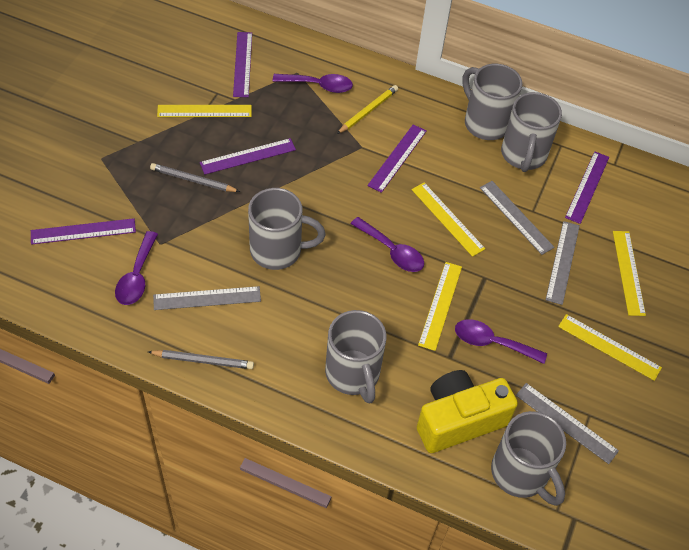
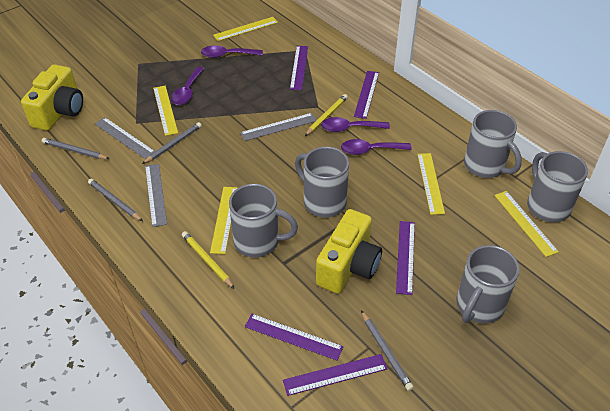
grey pencil: 2 -> 4
grey ruler: 4 -> 3
yellow camera: 1 -> 2
yellow pencil: 1 -> 2

